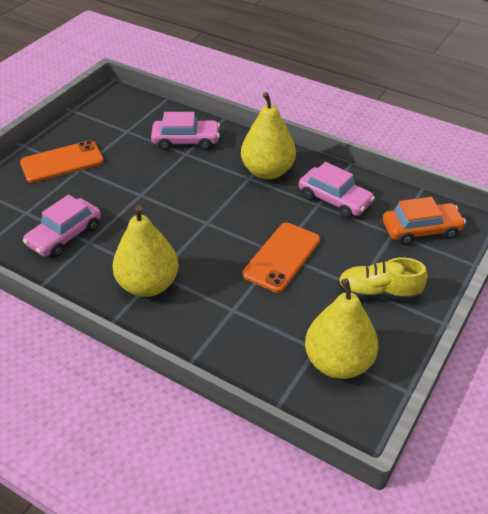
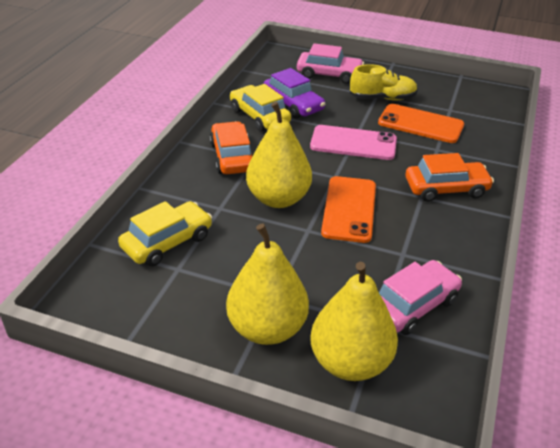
orange car: 1 -> 2
pink car: 3 -> 2
pink phone: 0 -> 1
purple car: 0 -> 1
yellow car: 0 -> 2

